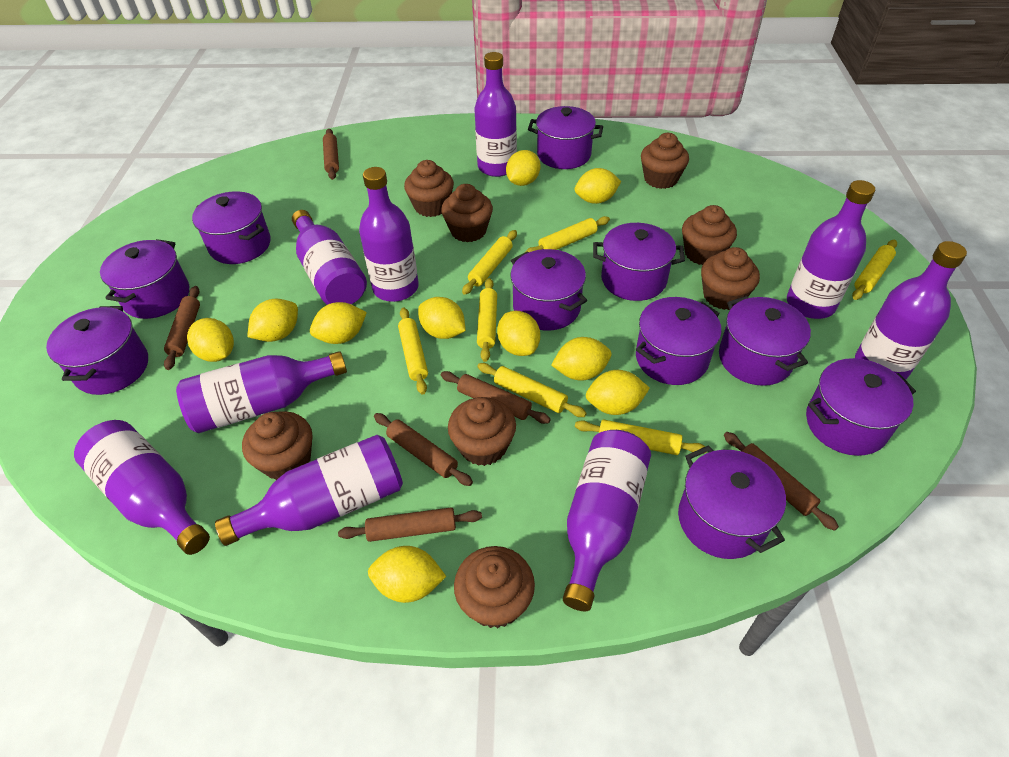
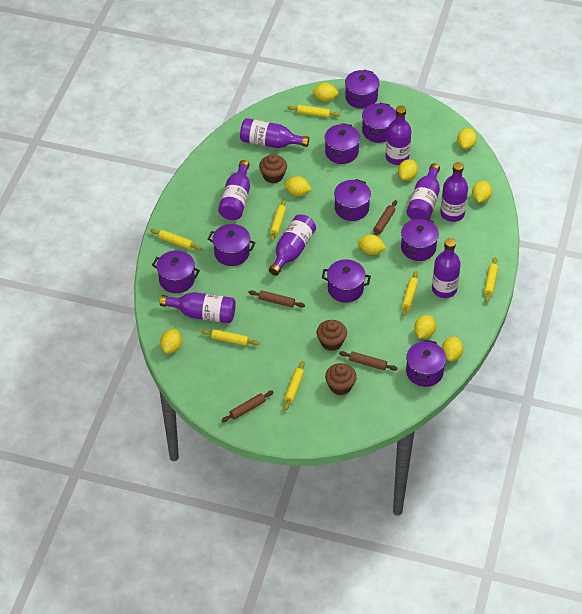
brown cupcake: 8 -> 3
brown rolling pin: 6 -> 4
purple bottle: 9 -> 8
purple pot: 10 -> 9
yellow lemon: 10 -> 9

